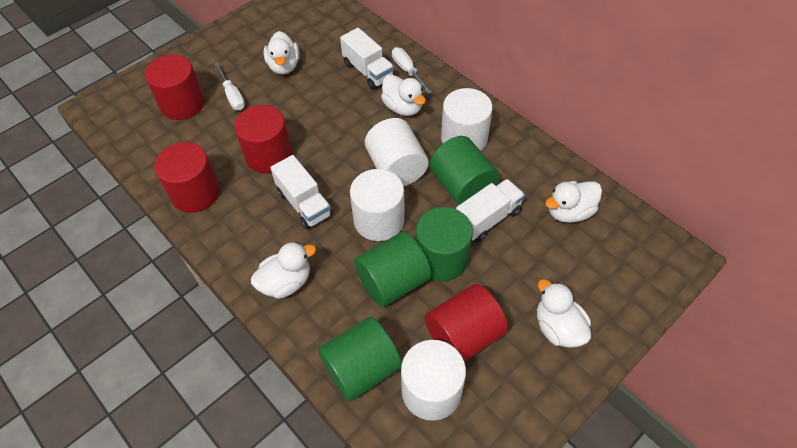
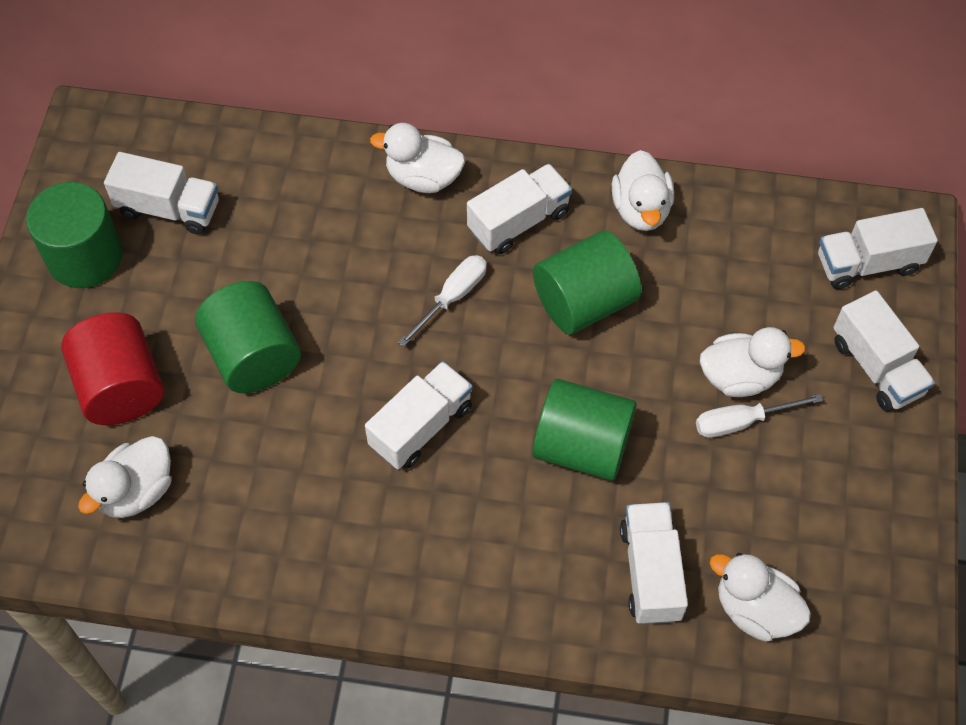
red cylinder: 4 -> 1
white cylinder: 4 -> 0
white truck: 3 -> 6

